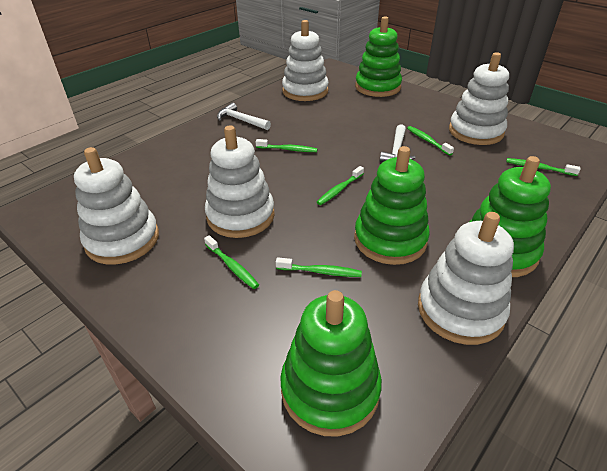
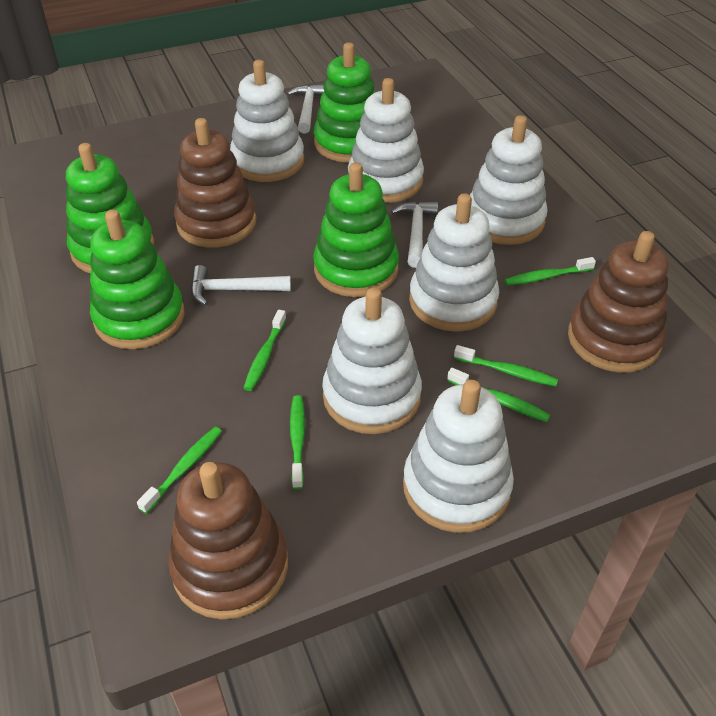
brown stacking toy: 0 -> 3
white hammer: 2 -> 3
white stacking toy: 5 -> 6

